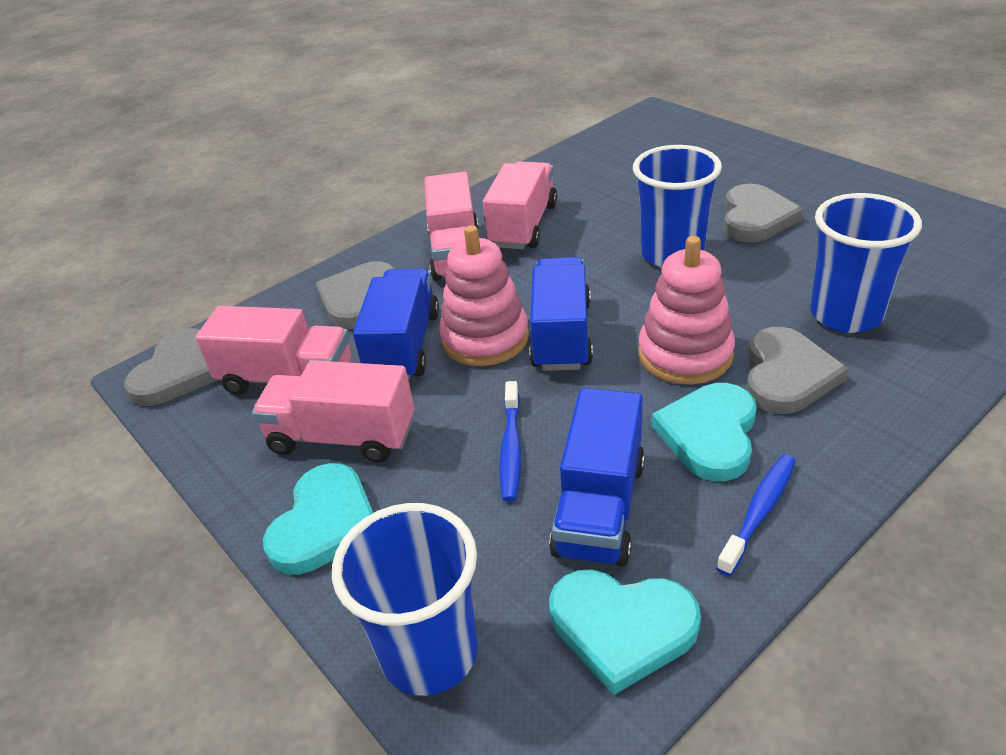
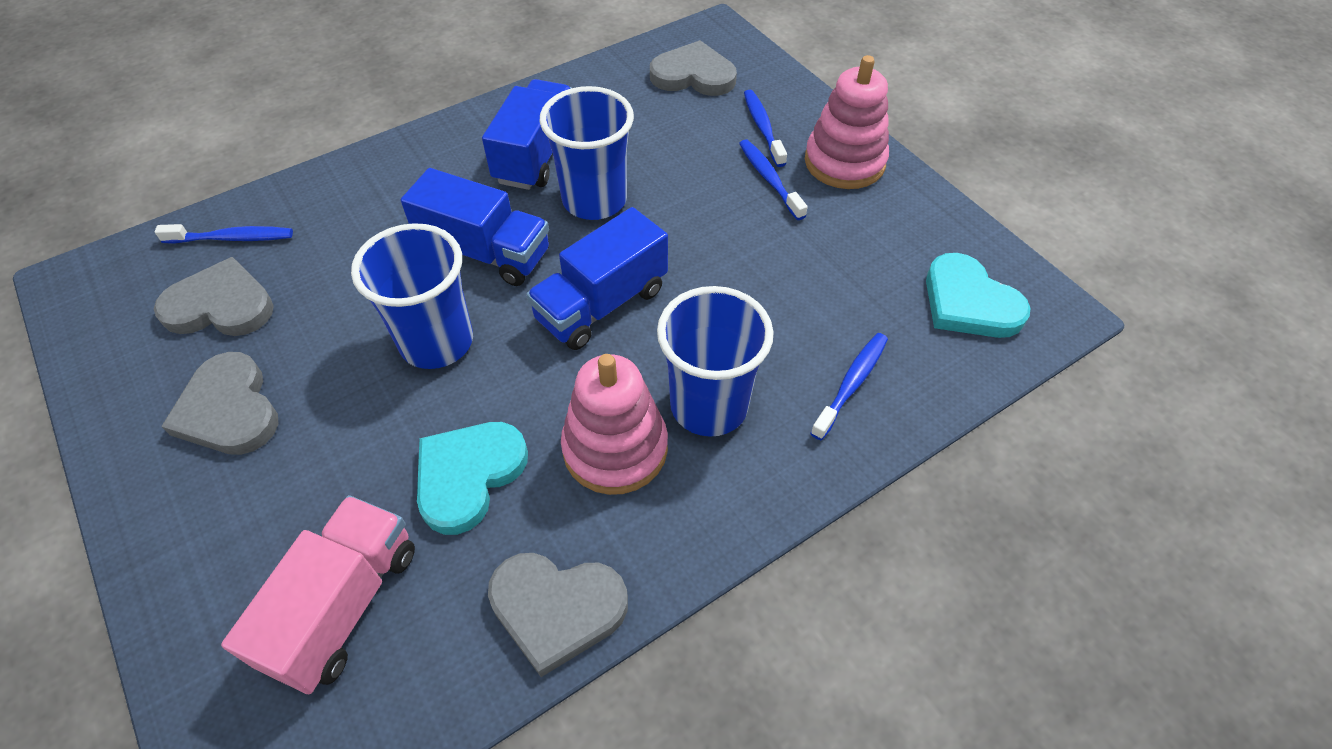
blue toothbrush: 2 -> 4
pink truck: 4 -> 1
turquoise heart: 3 -> 2

